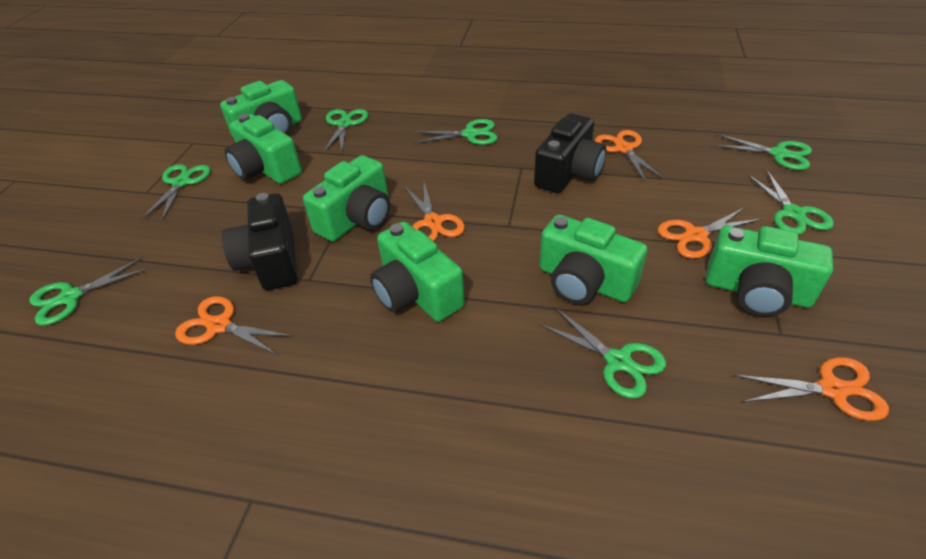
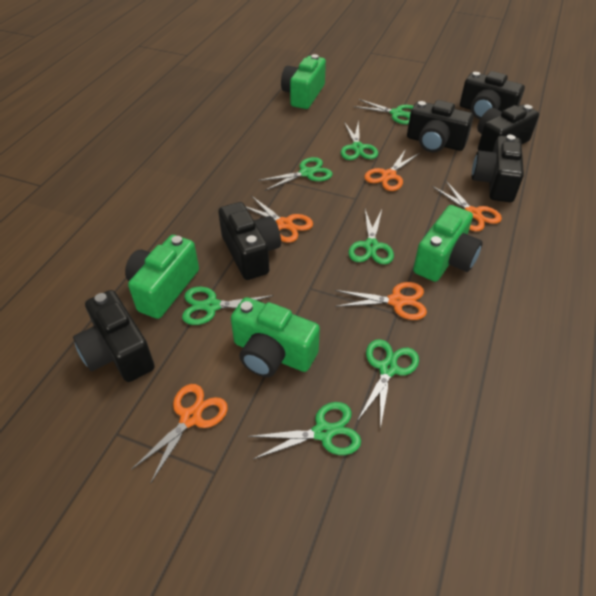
black camera: 2 -> 6
green camera: 6 -> 4

